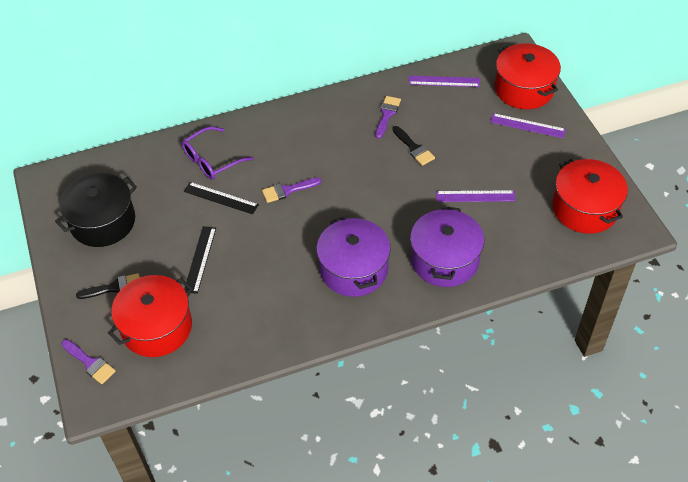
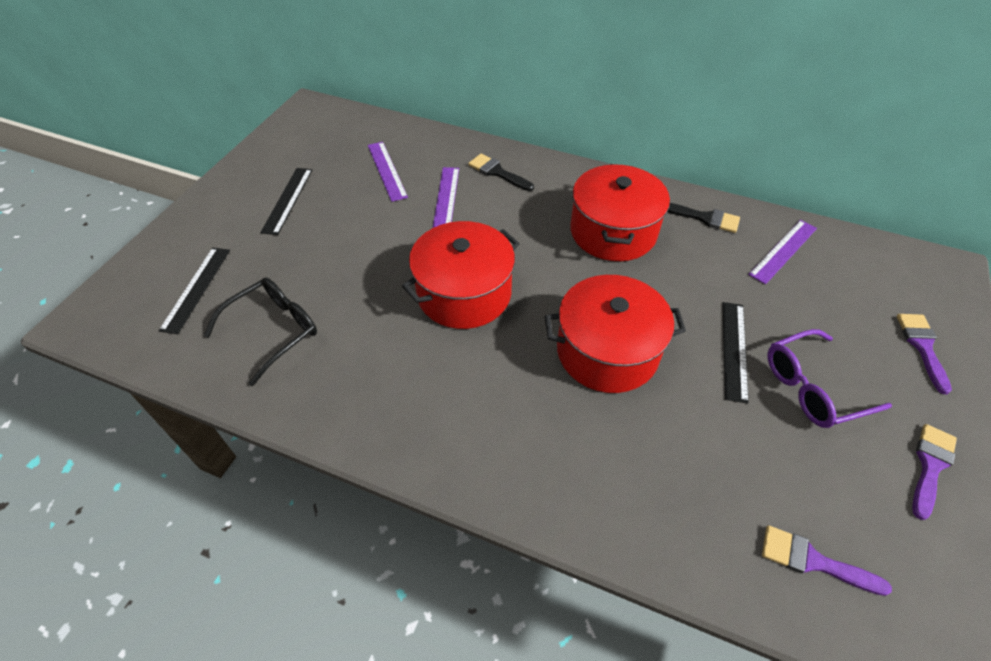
black glasses: 0 -> 1
black pot: 1 -> 0
black ruler: 2 -> 3
purple pot: 2 -> 0

